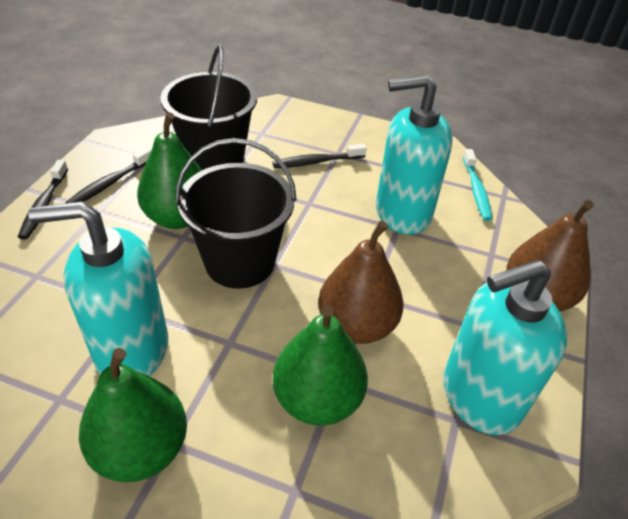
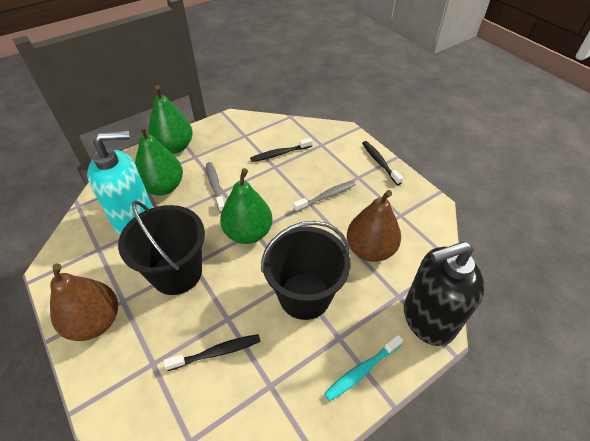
black soap dispenser: 0 -> 1
grey toothbrush: 0 -> 2
turquoise soap dispenser: 3 -> 1

